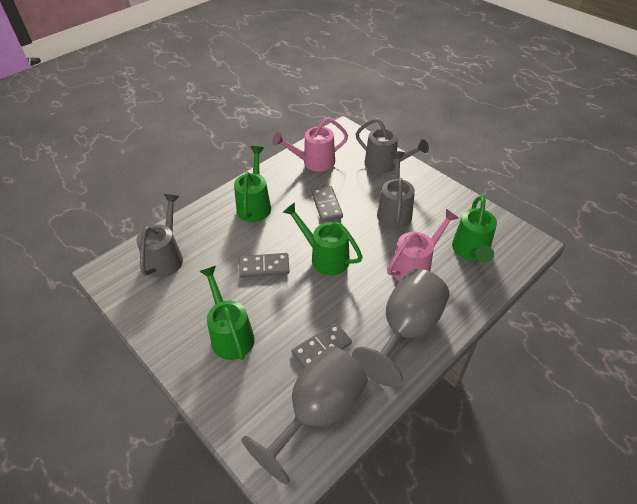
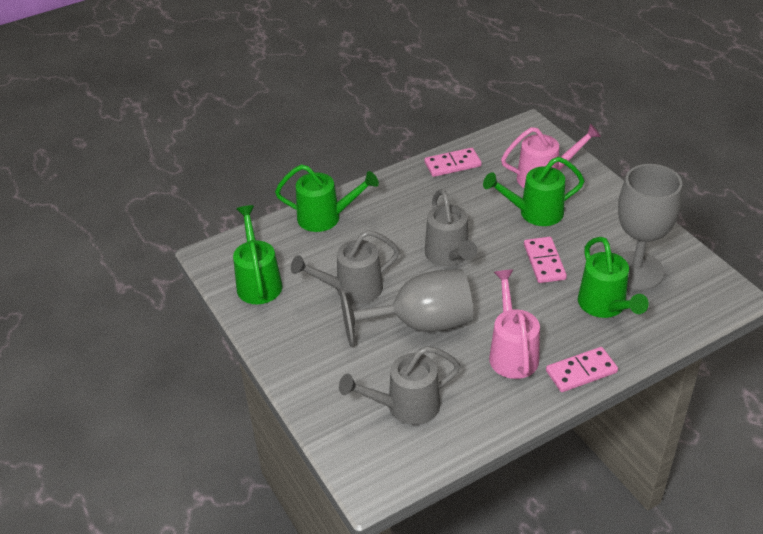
grey domino: 3 -> 0
pink domino: 0 -> 3

